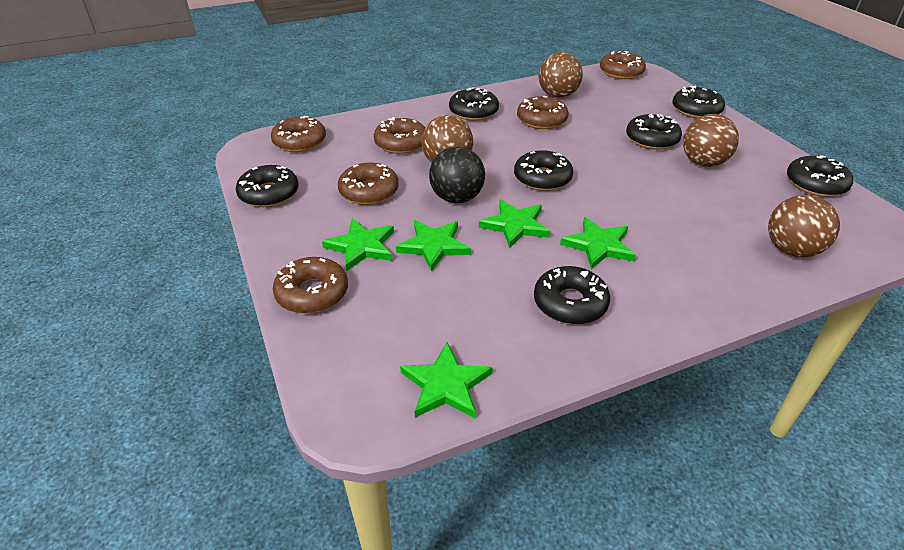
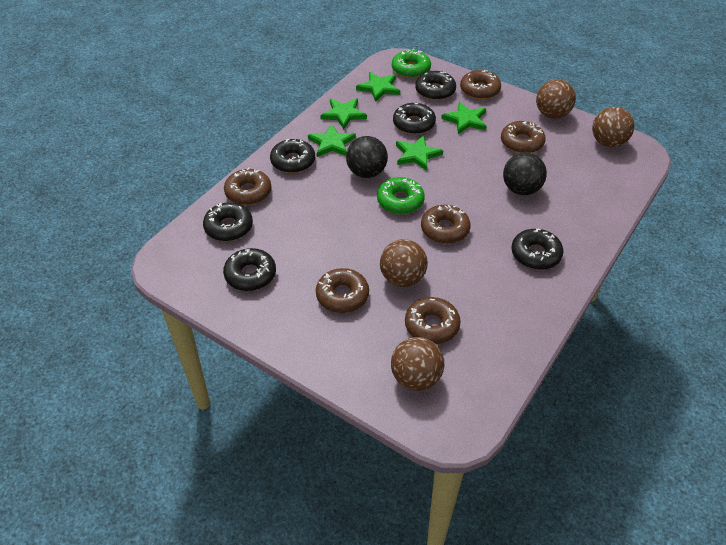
black ball: 1 -> 2
black donut: 7 -> 6
green donut: 0 -> 2

